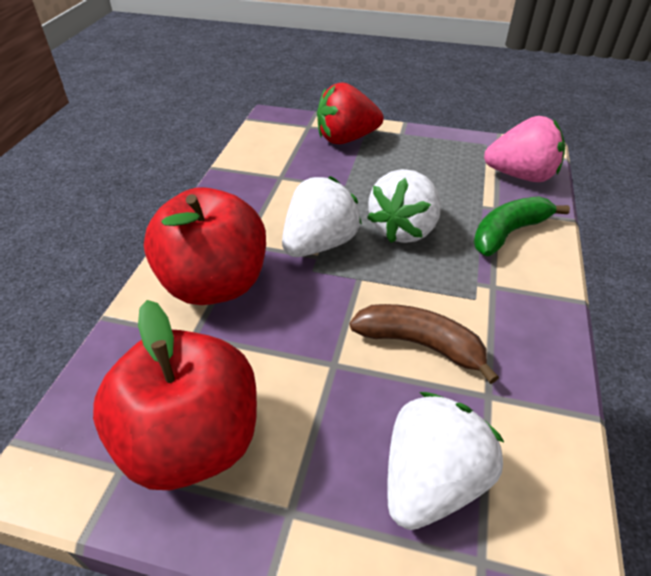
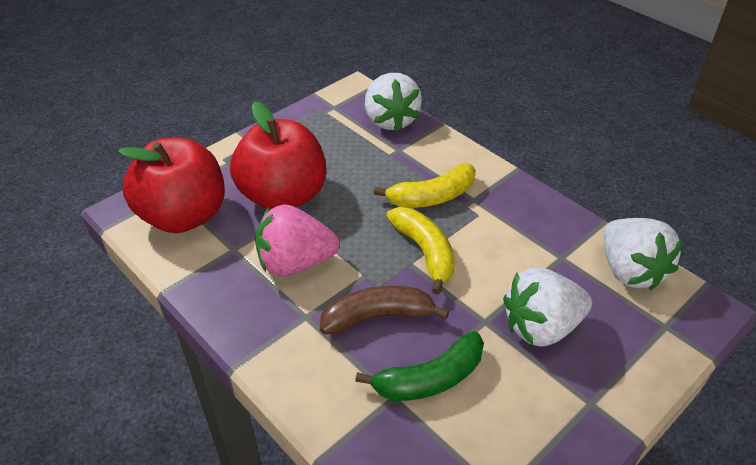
red strawberry: 1 -> 0
yellow banana: 0 -> 2

